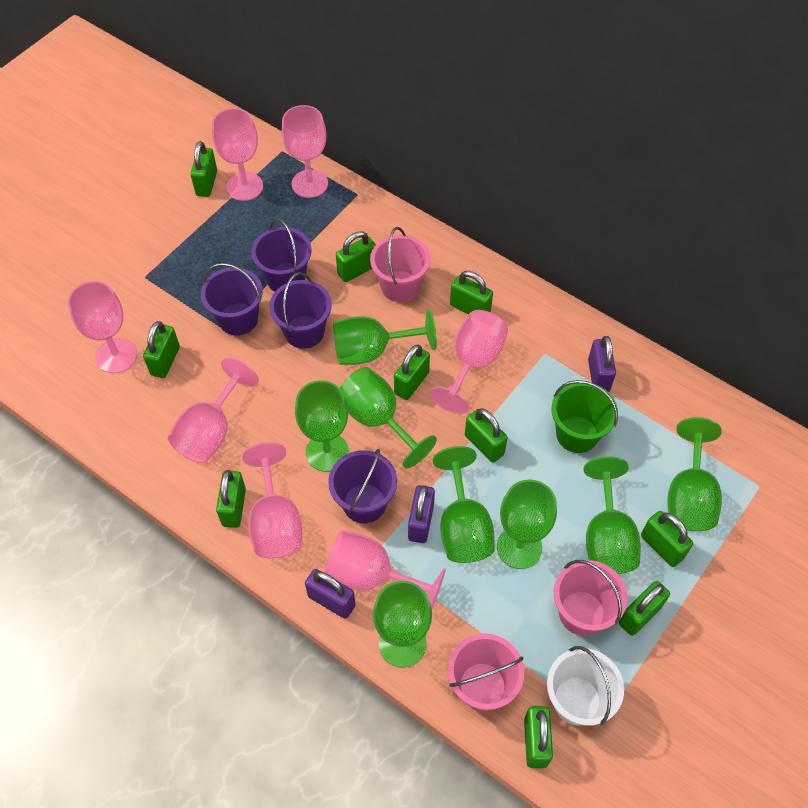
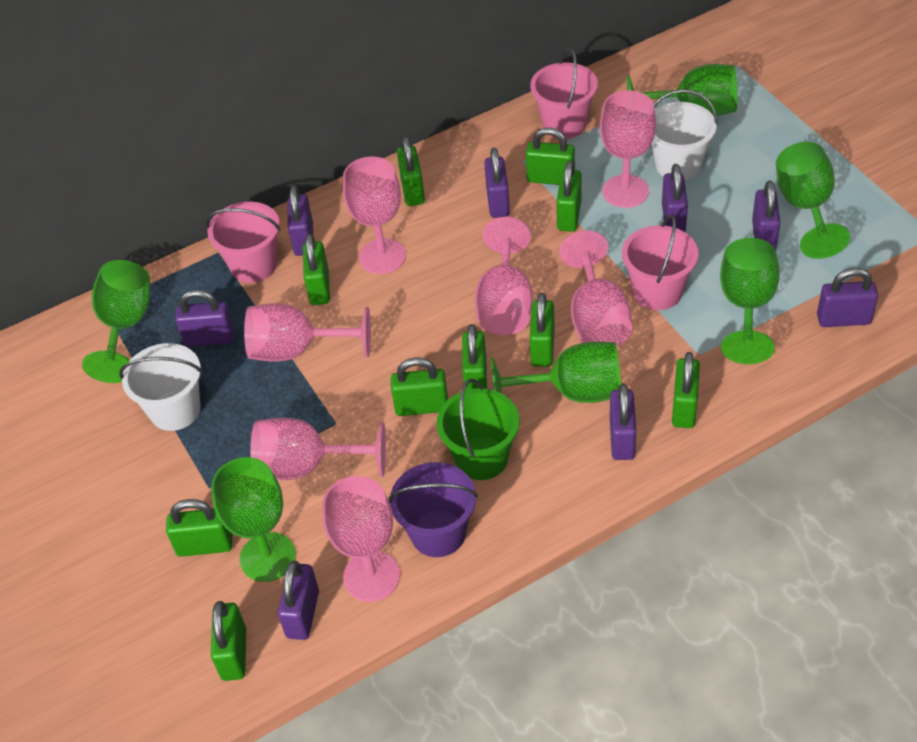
green goblet: 8 -> 6
purple bucket: 4 -> 1
purple padlock: 3 -> 8
white bucket: 1 -> 2

